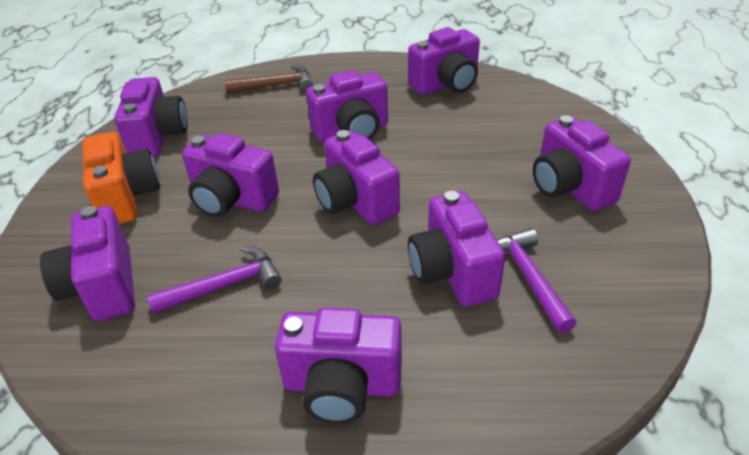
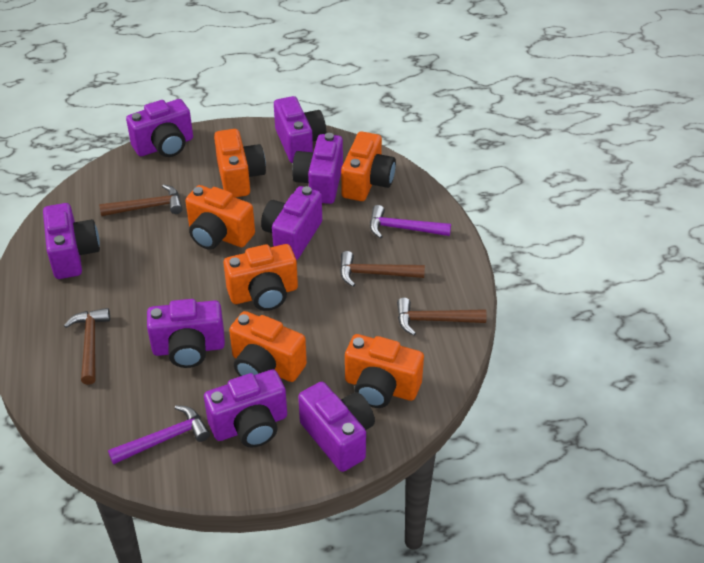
brown hammer: 1 -> 4
orange camera: 1 -> 6
purple camera: 9 -> 8

